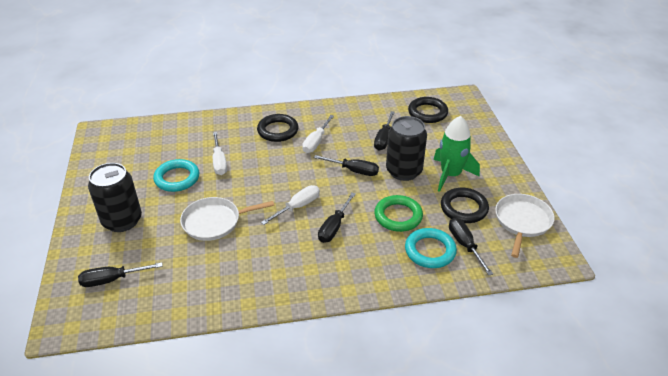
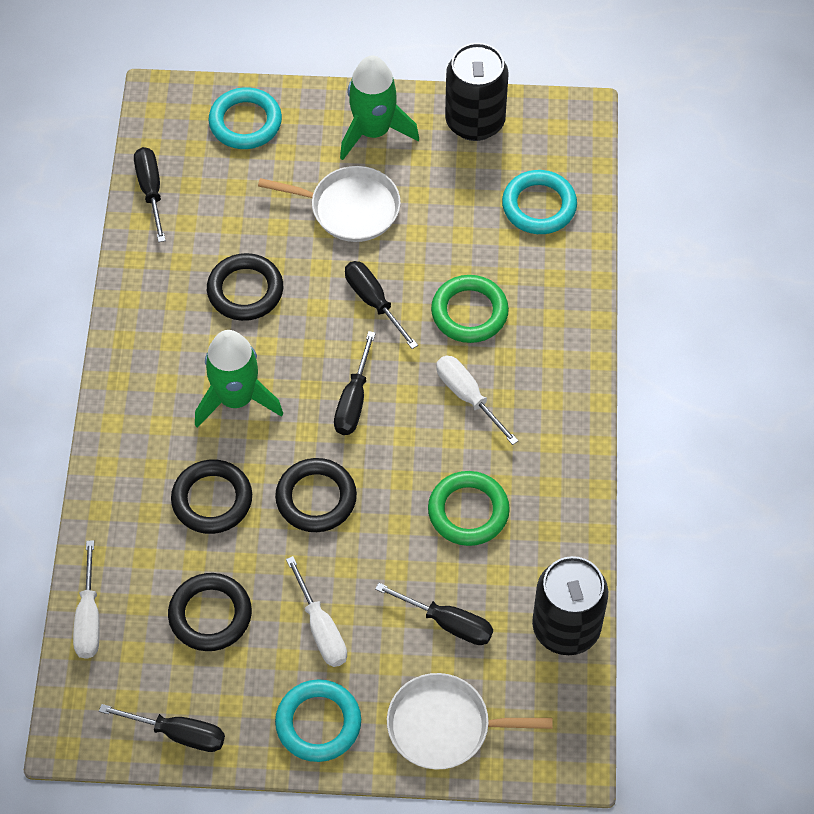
black ring: 3 -> 4
green ring: 1 -> 2
green rocket: 1 -> 2
turquoise ring: 2 -> 3

